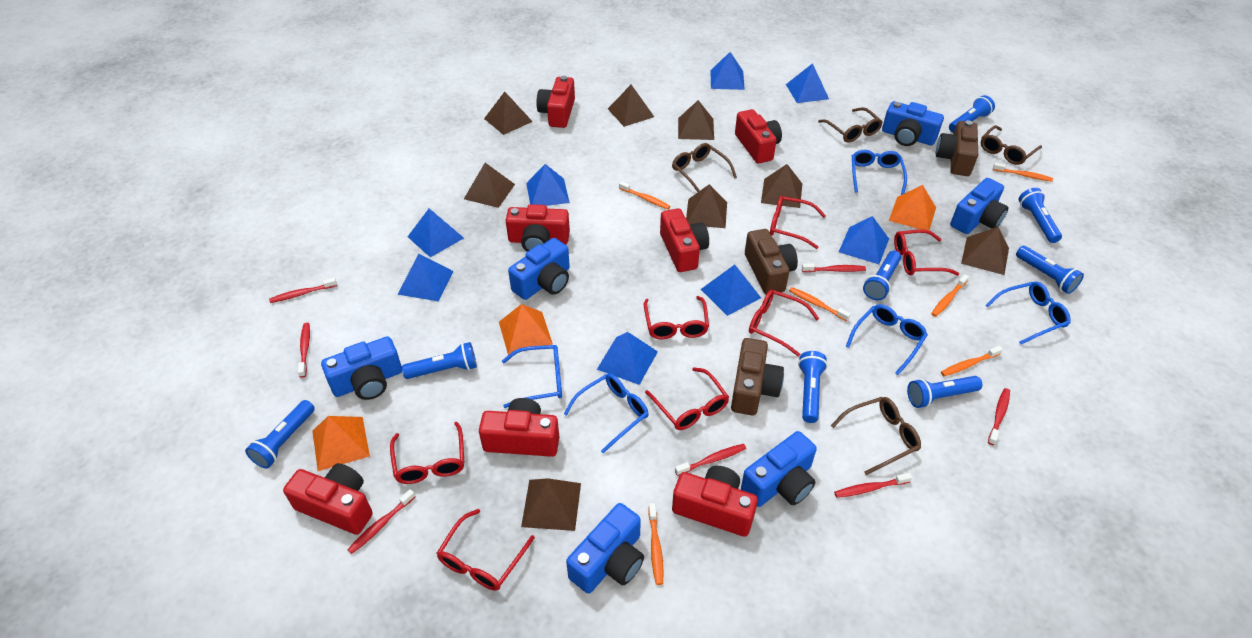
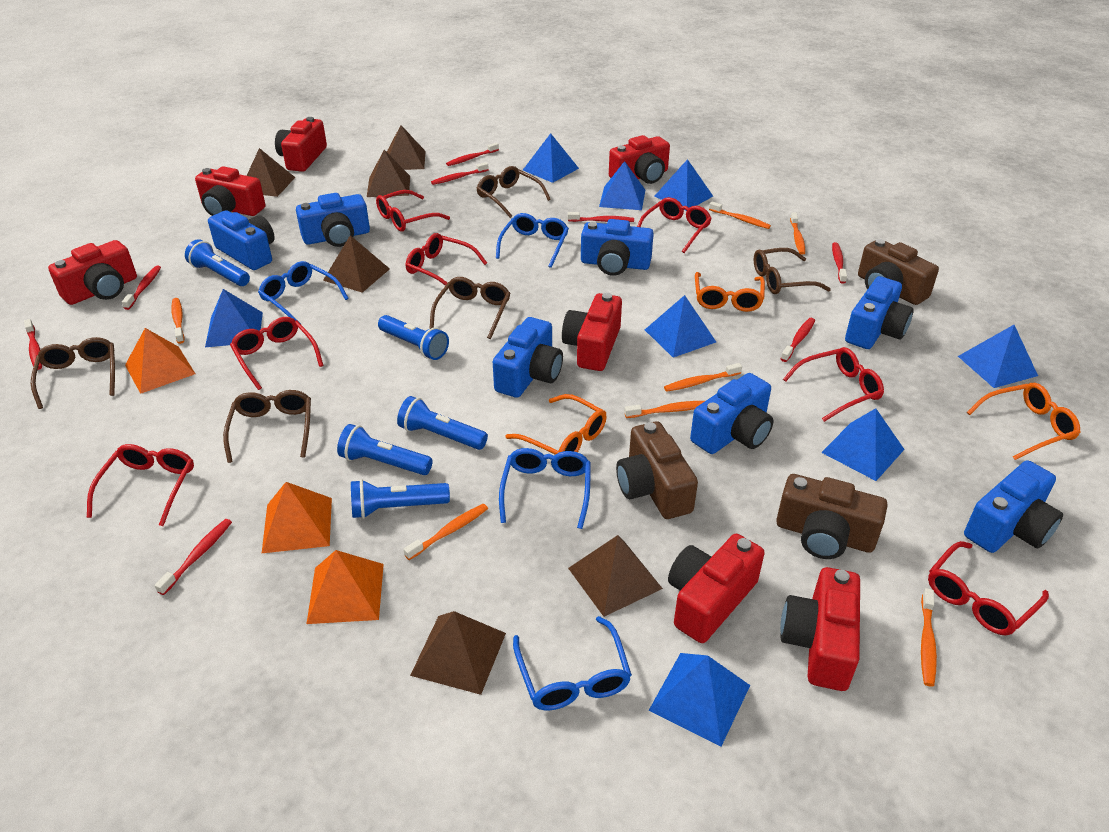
blue camera: 6 -> 7
blue flashlight: 8 -> 5
blue glasses: 5 -> 4
brown glasses: 4 -> 5
brown pyramid: 8 -> 6
orange glasses: 0 -> 3
orange toothbrush: 6 -> 7
red toothbrush: 7 -> 8

